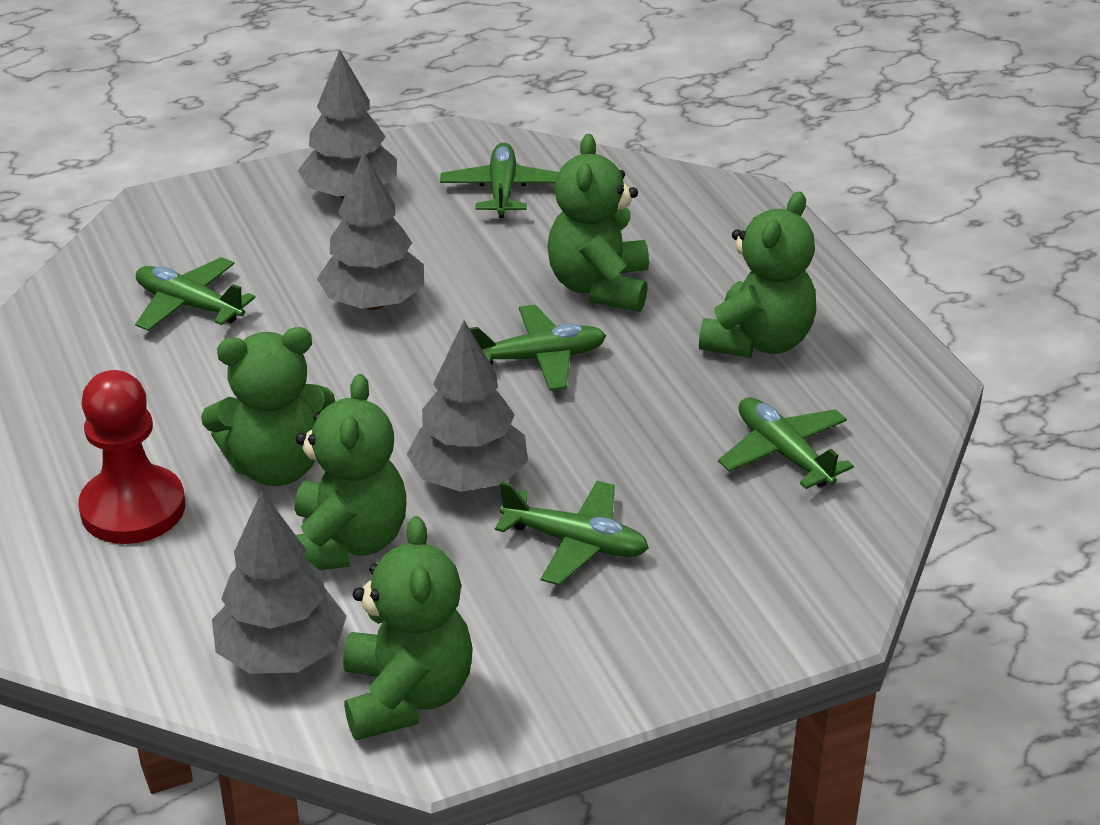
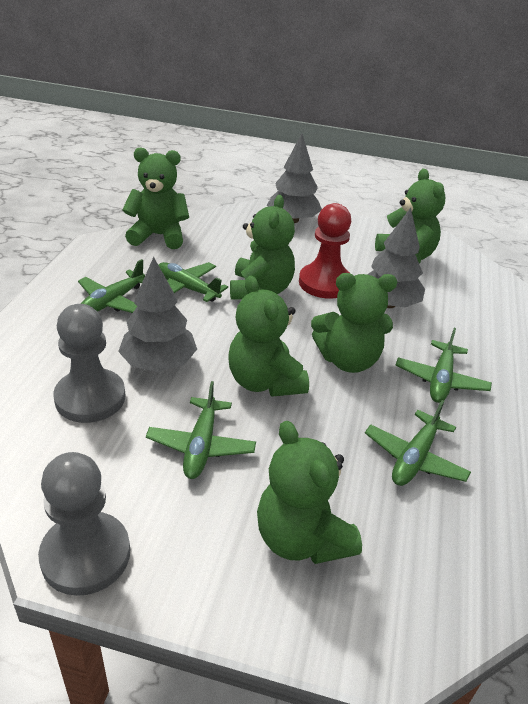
green teddy bear: 5 -> 6
grey pawn: 0 -> 2
grey tree: 4 -> 3

